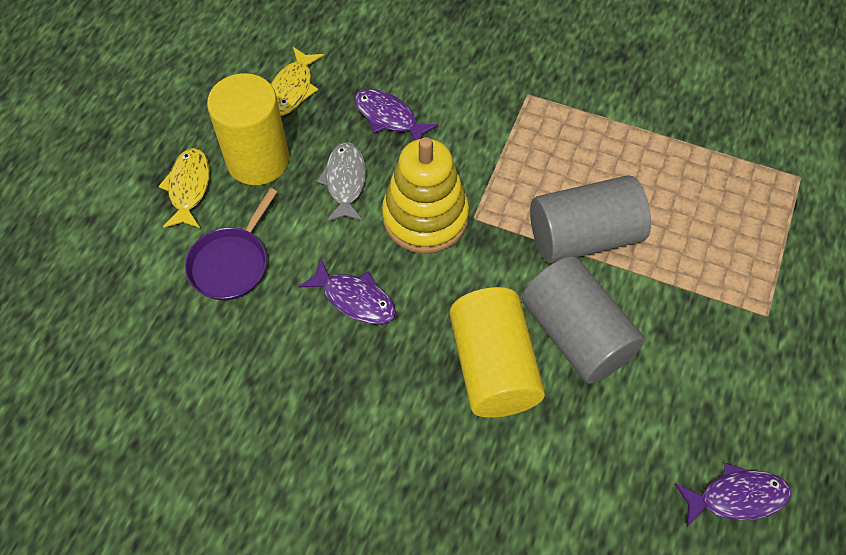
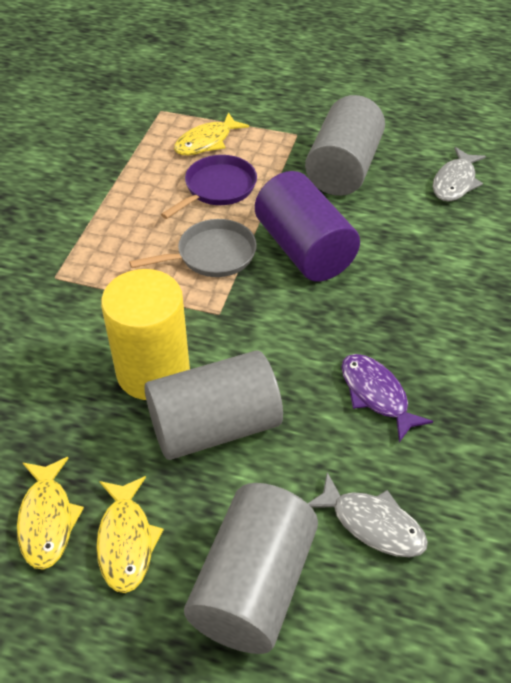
grey cylinder: 2 -> 3
grey fish: 1 -> 2
grey pan: 0 -> 1
purple cylinder: 0 -> 1
purple fish: 3 -> 1
yellow cylinder: 2 -> 1
yellow fish: 2 -> 3
yellow stacking toy: 1 -> 0

